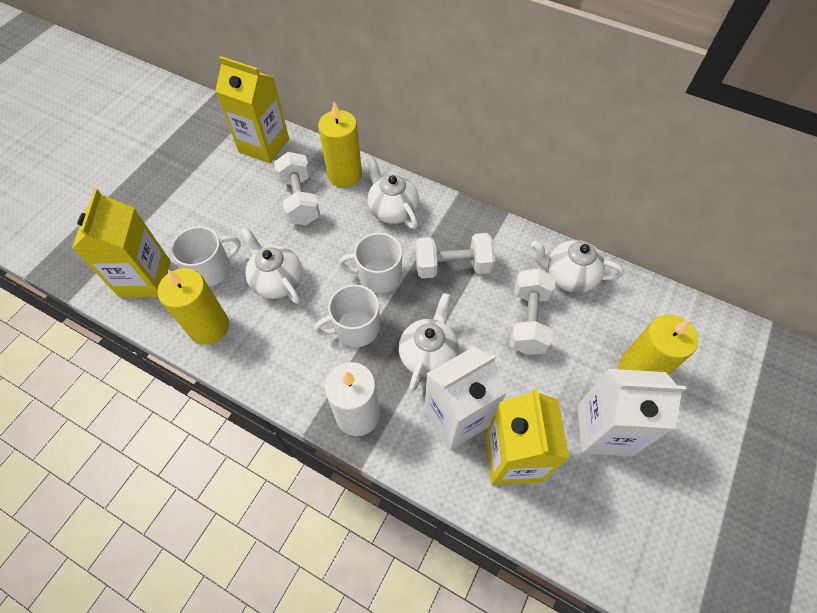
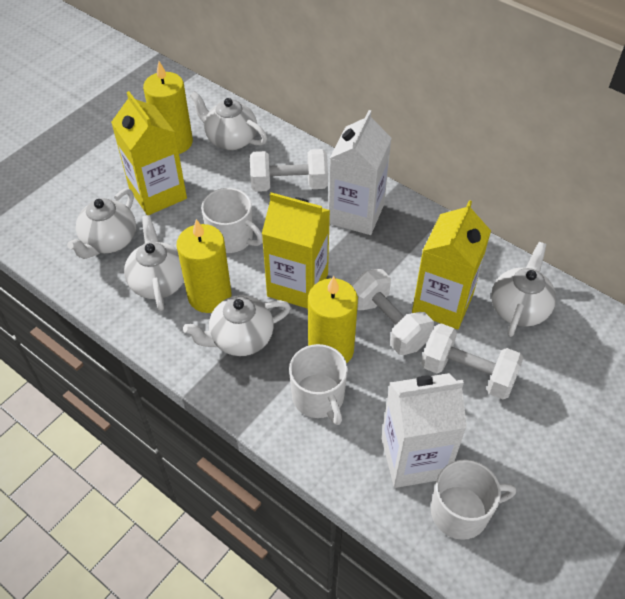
white candle: 1 -> 0
white teapot: 4 -> 5

